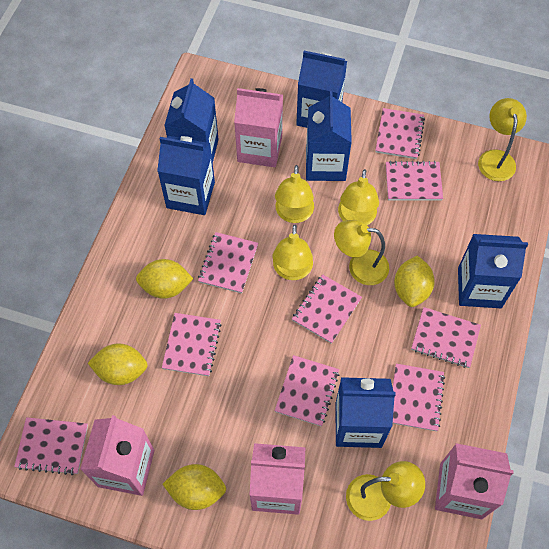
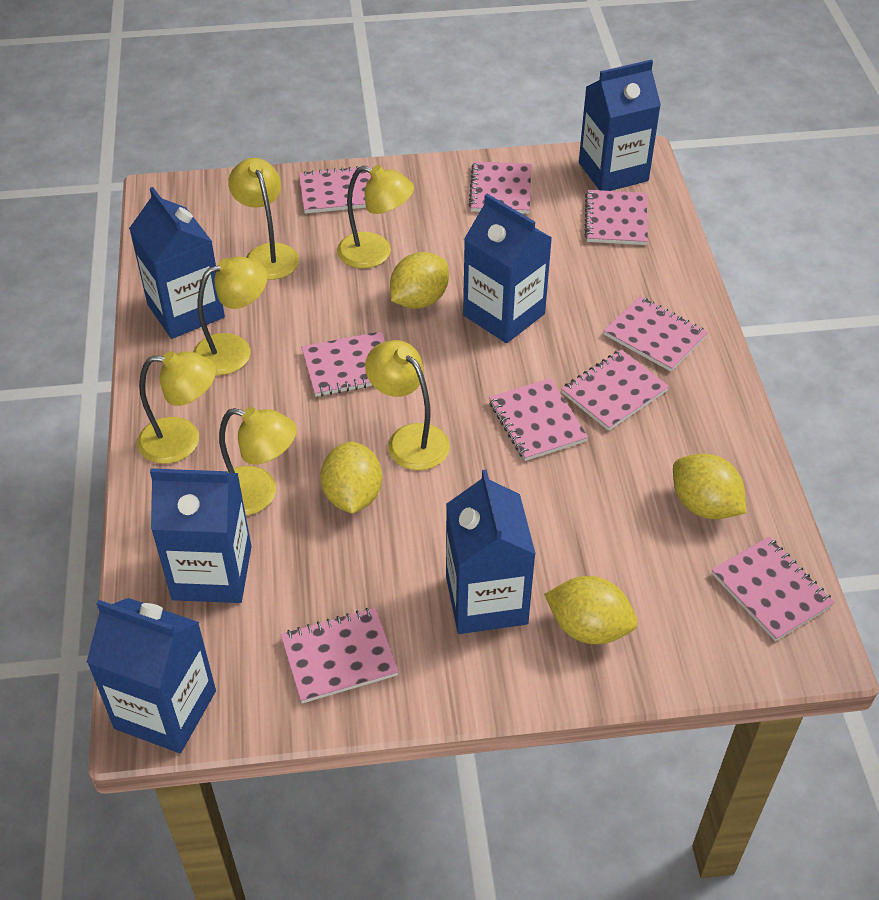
pink carton: 4 -> 0

